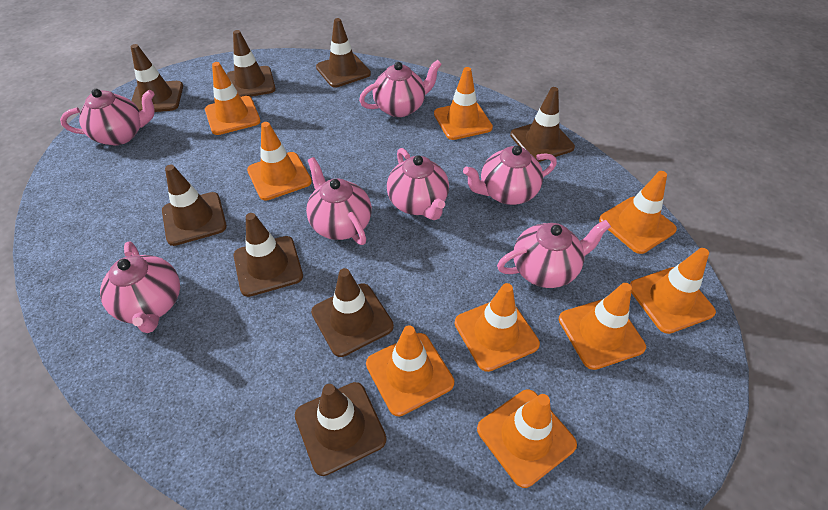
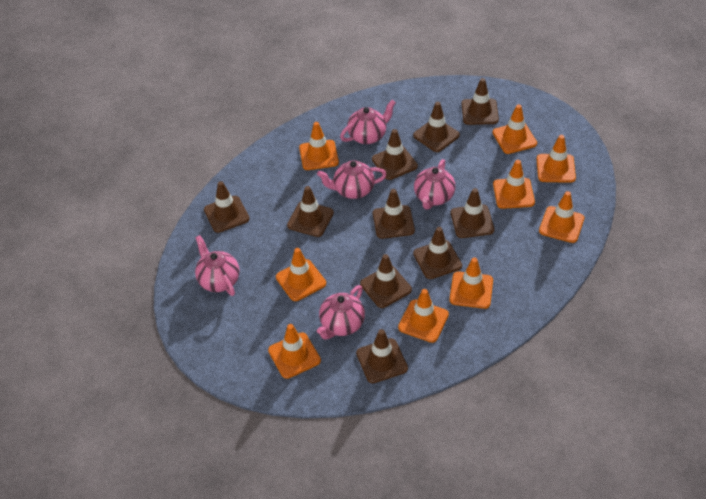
brown traffic cone: 8 -> 10
pink teapot: 7 -> 5

